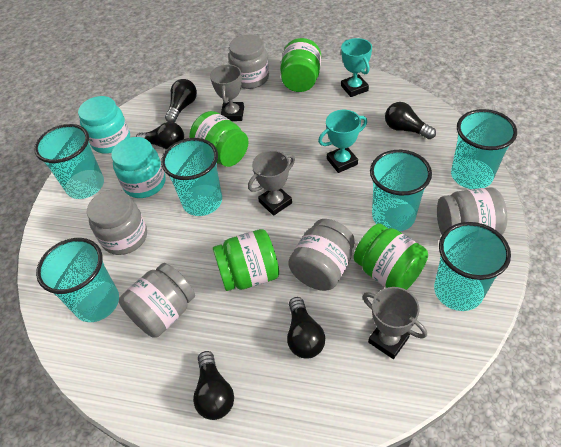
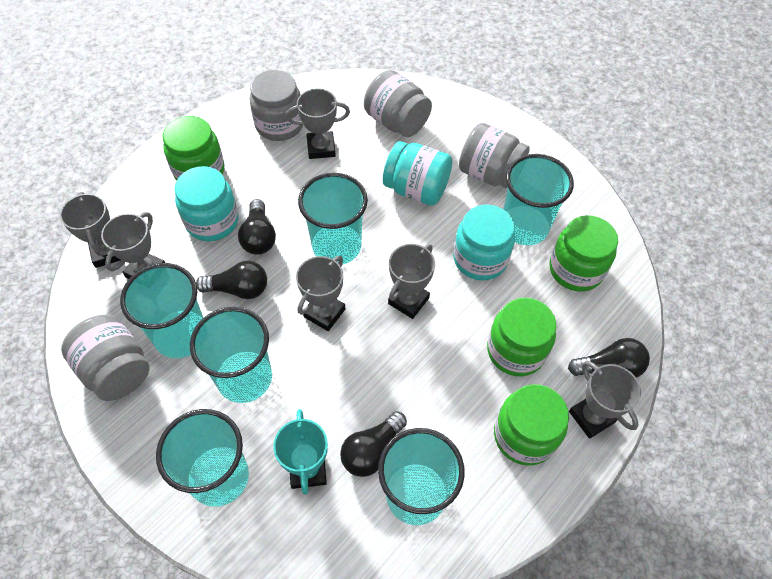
black light bulb: 5 -> 4
grey jar: 5 -> 4
grey trophy: 3 -> 6
turquoise jar: 2 -> 3
turquoise trophy: 2 -> 1

